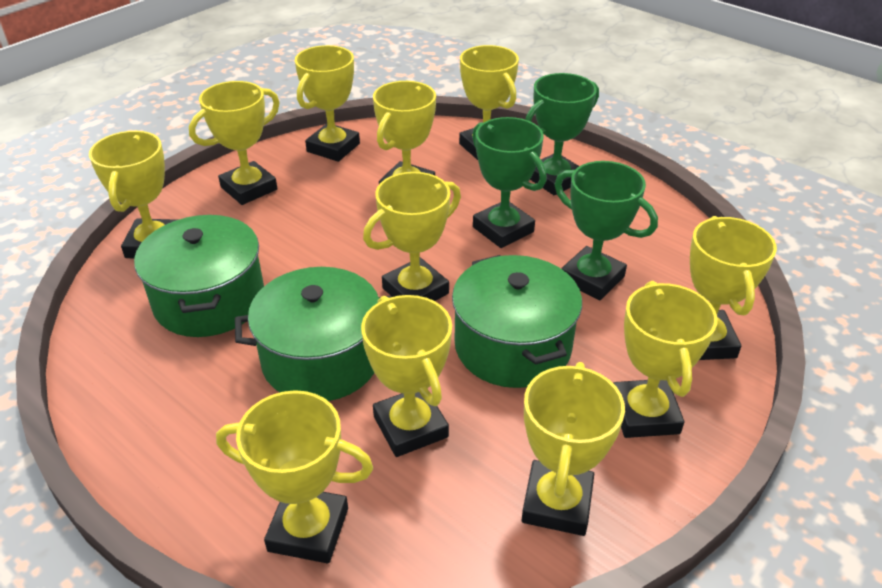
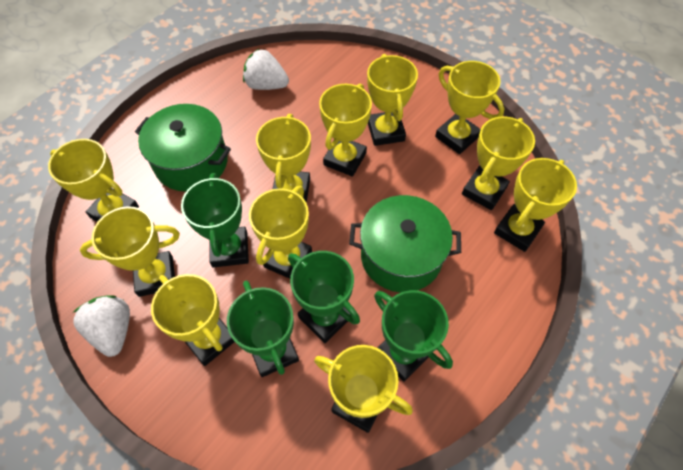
green pot: 3 -> 2
green trophy: 3 -> 4
white strawberry: 0 -> 2

